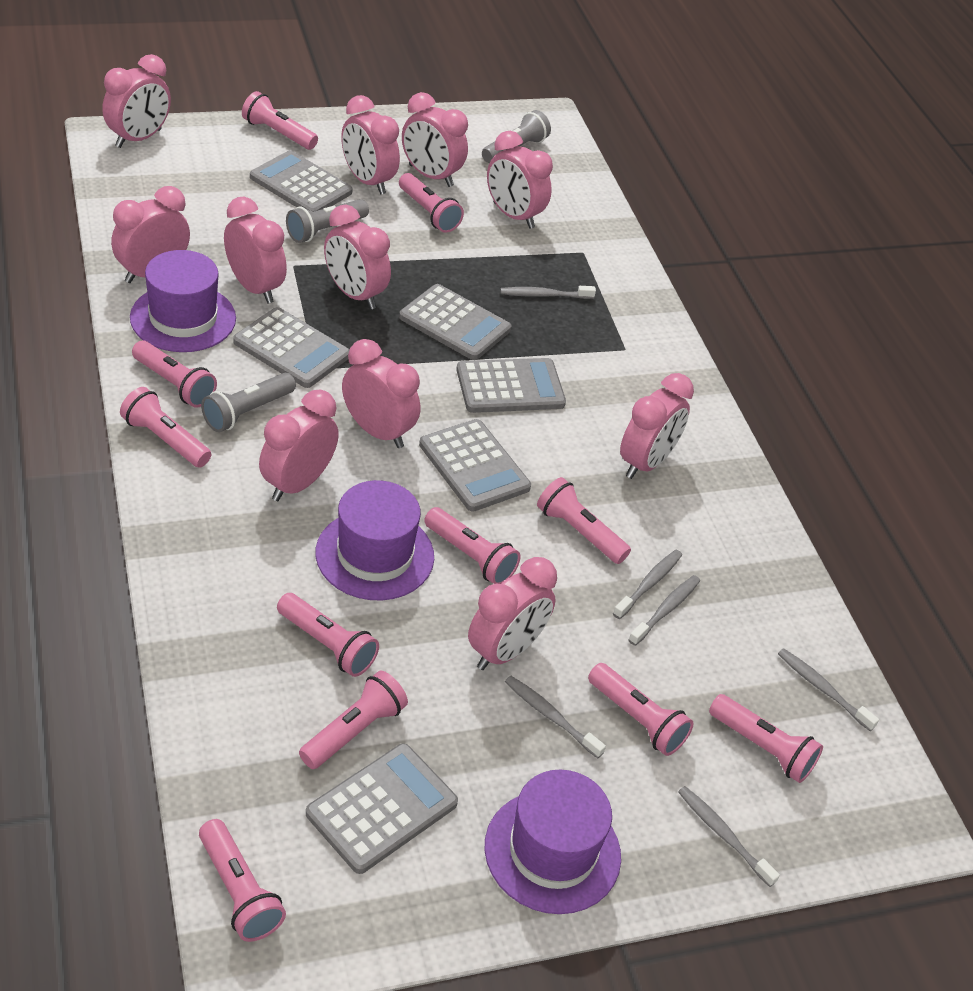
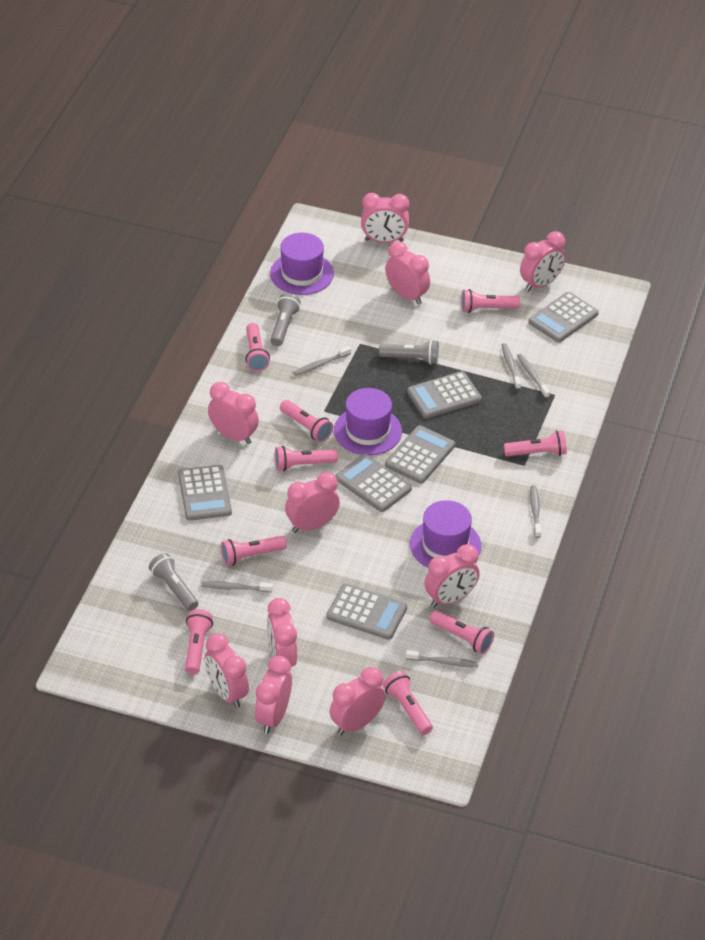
pink clock: 11 -> 10
pink flashlight: 11 -> 9

